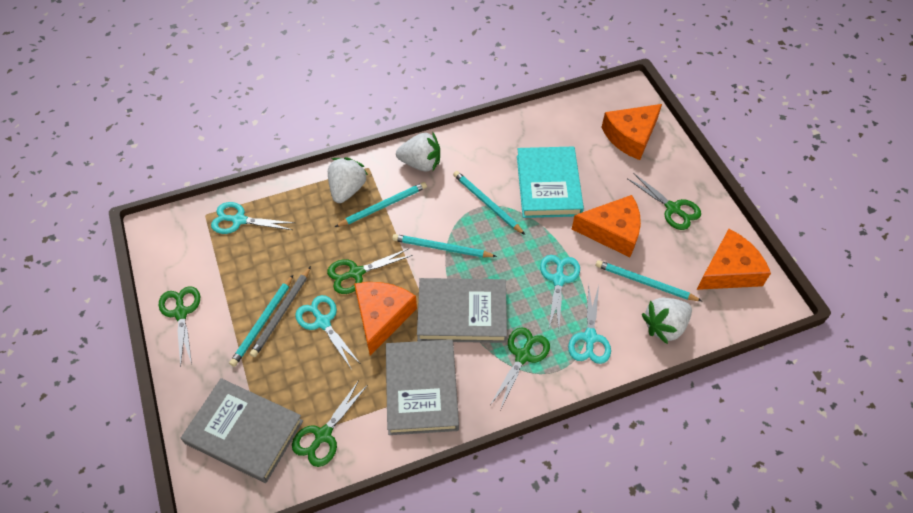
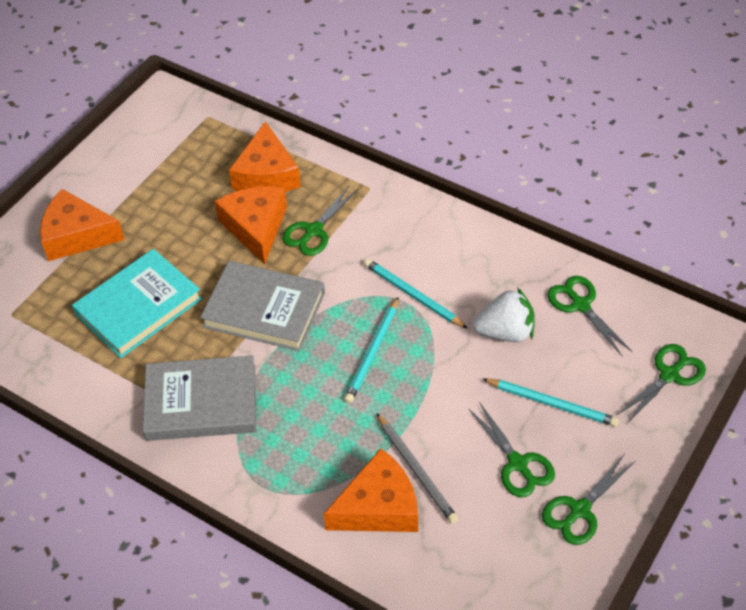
grey book: 3 -> 2
turquoise pencil: 5 -> 3
turquoise scissors: 4 -> 0
white strawberry: 3 -> 1

